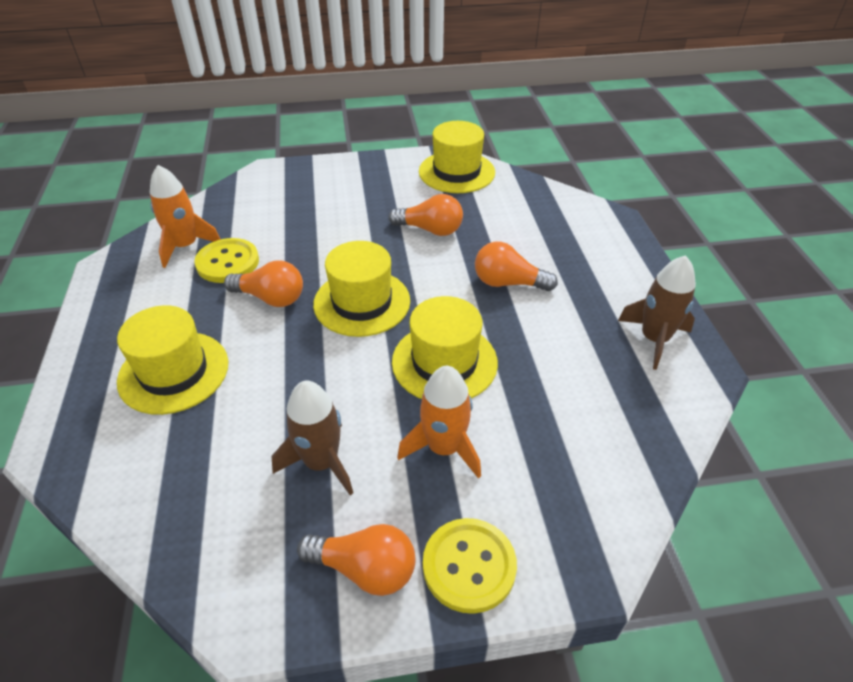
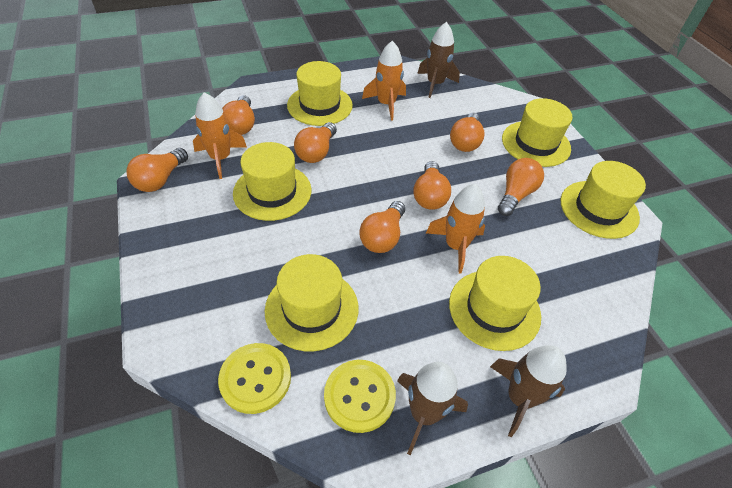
brown rocket: 2 -> 3
orange light bulb: 4 -> 7
orange rocket: 2 -> 3
yellow hat: 4 -> 6

